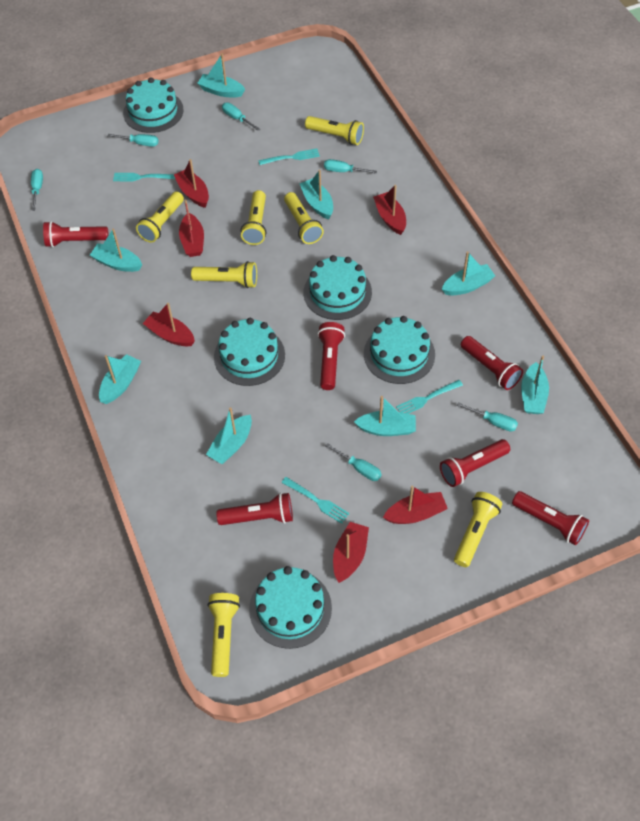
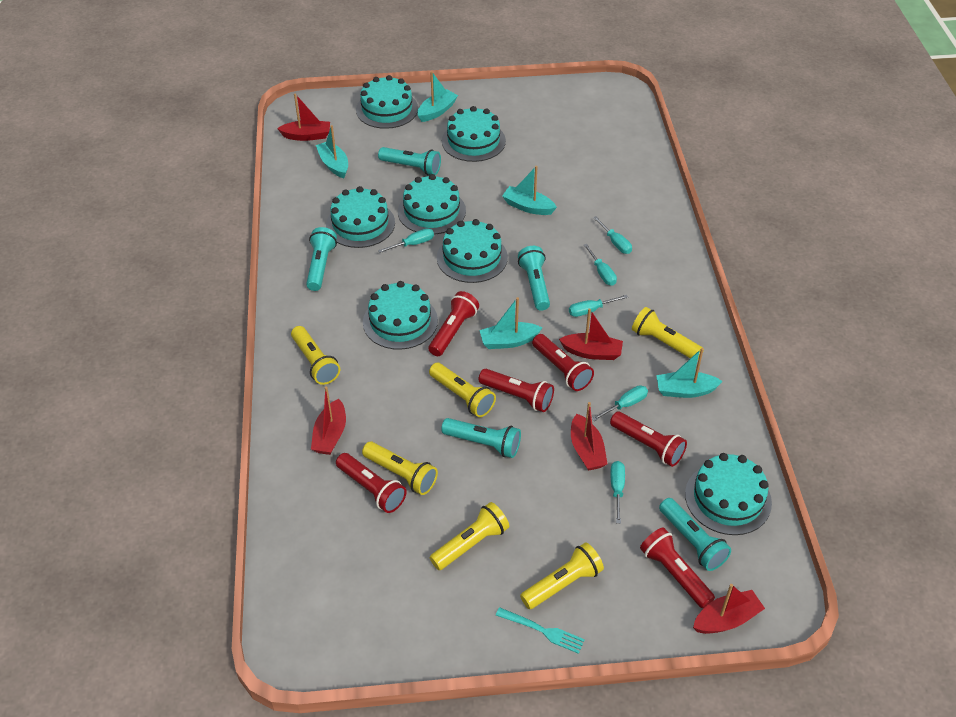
red boat: 6 -> 5
turquoise boat: 8 -> 5
turquoise cake: 5 -> 7
turquoise flashlight: 0 -> 5
turquoise fork: 4 -> 1
yellow flashlight: 7 -> 6

